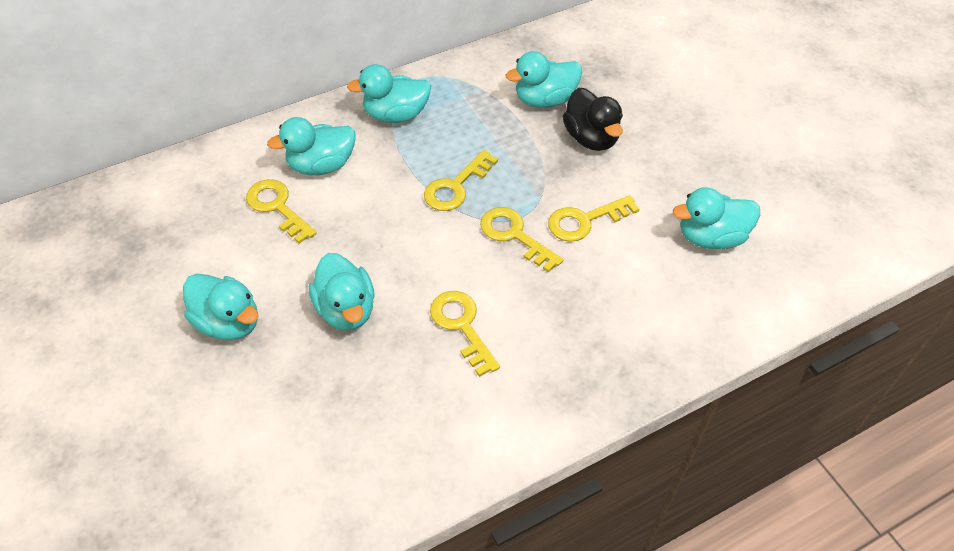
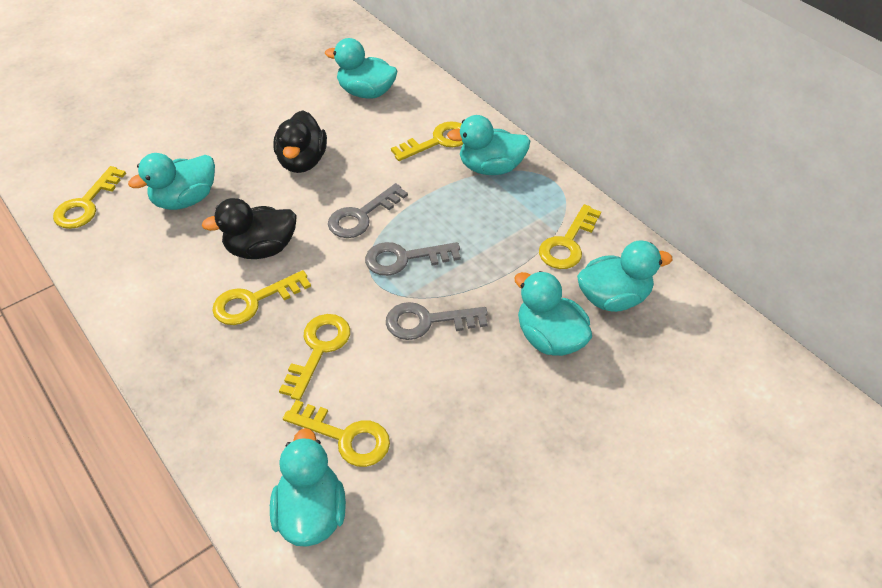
black duck: 1 -> 2
grey key: 0 -> 3
yellow key: 5 -> 6

